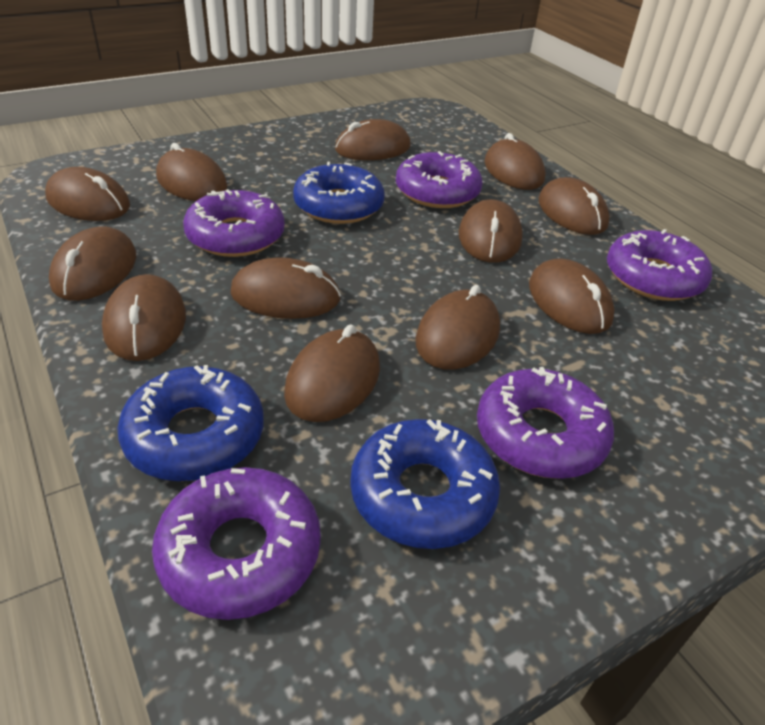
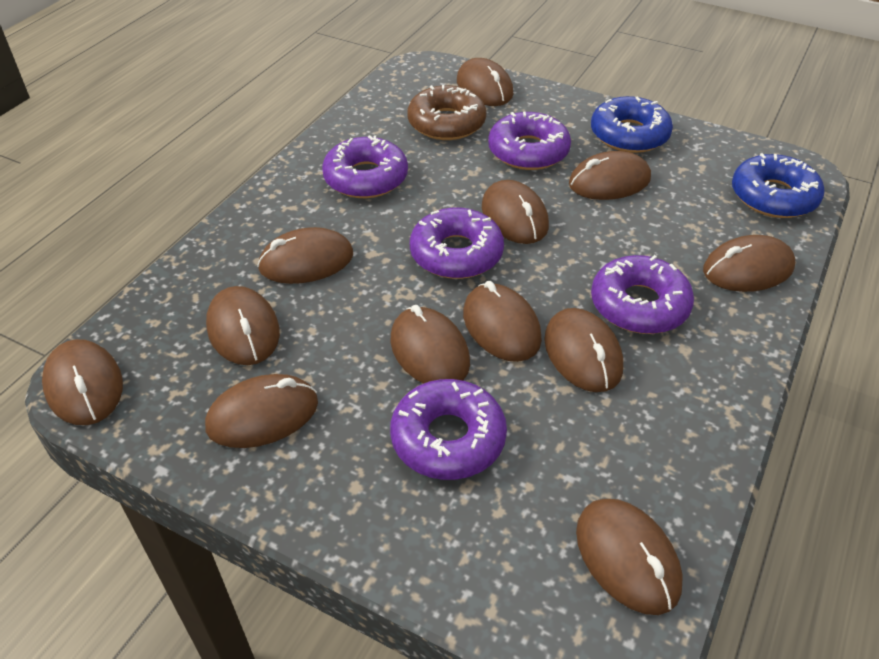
blue donut: 3 -> 2
brown donut: 0 -> 1

